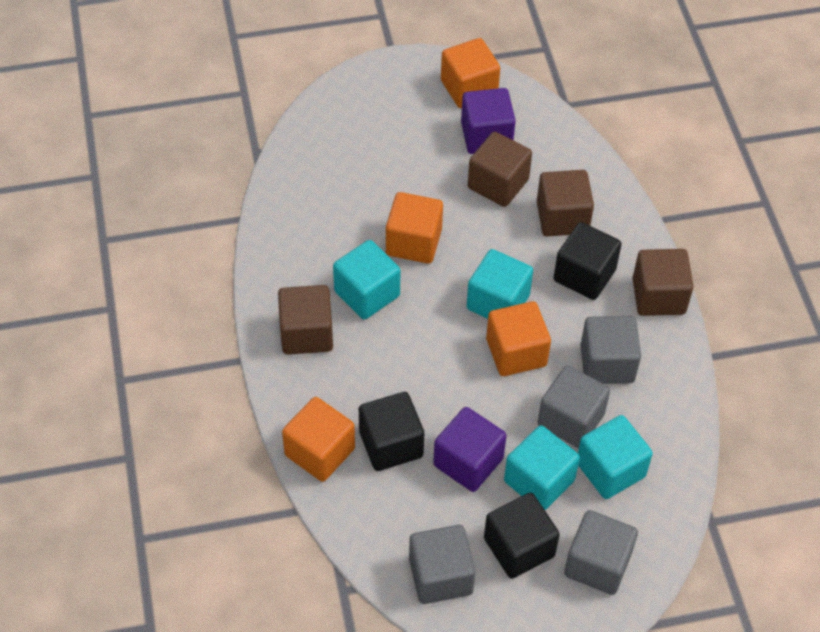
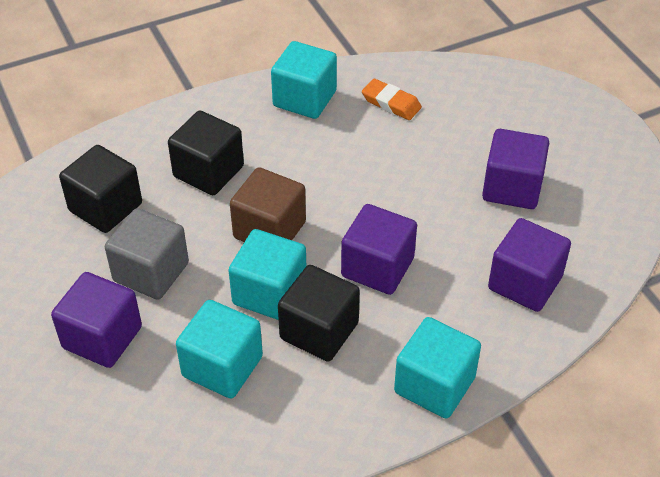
brown cube: 4 -> 1
grey cube: 4 -> 1
orange cube: 4 -> 0
orange eraser: 0 -> 1
purple cube: 2 -> 4

